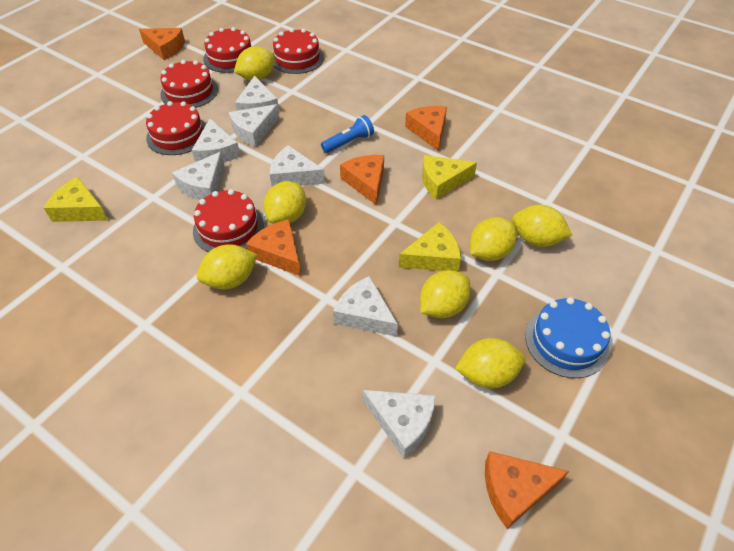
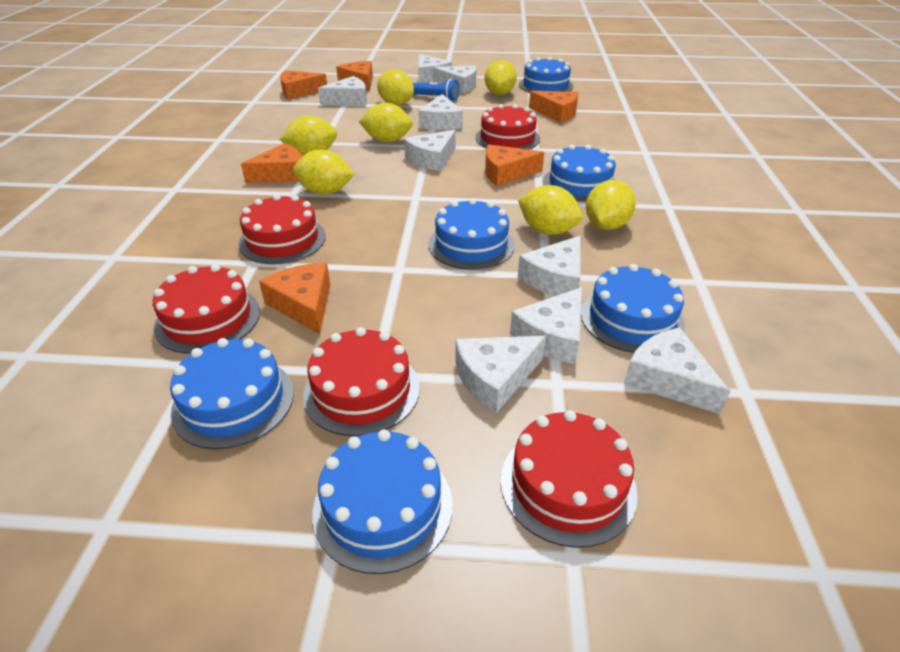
blue cake: 1 -> 6
orange cheese: 5 -> 6
white cheese: 7 -> 9
yellow cheese: 3 -> 0

